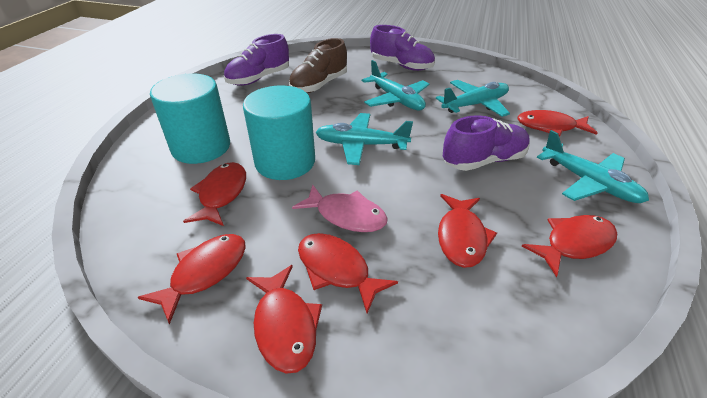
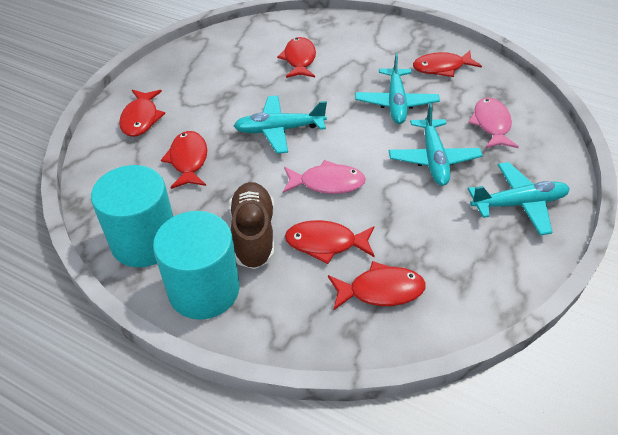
pink fish: 1 -> 2
purple shoe: 3 -> 0
red fish: 7 -> 6

